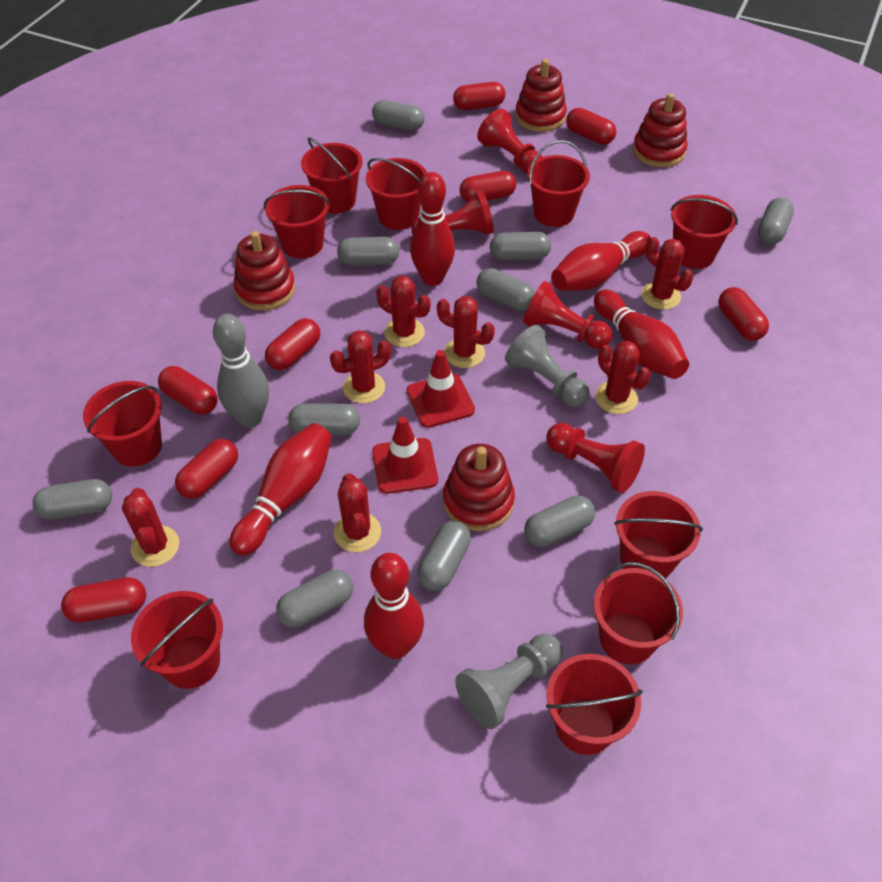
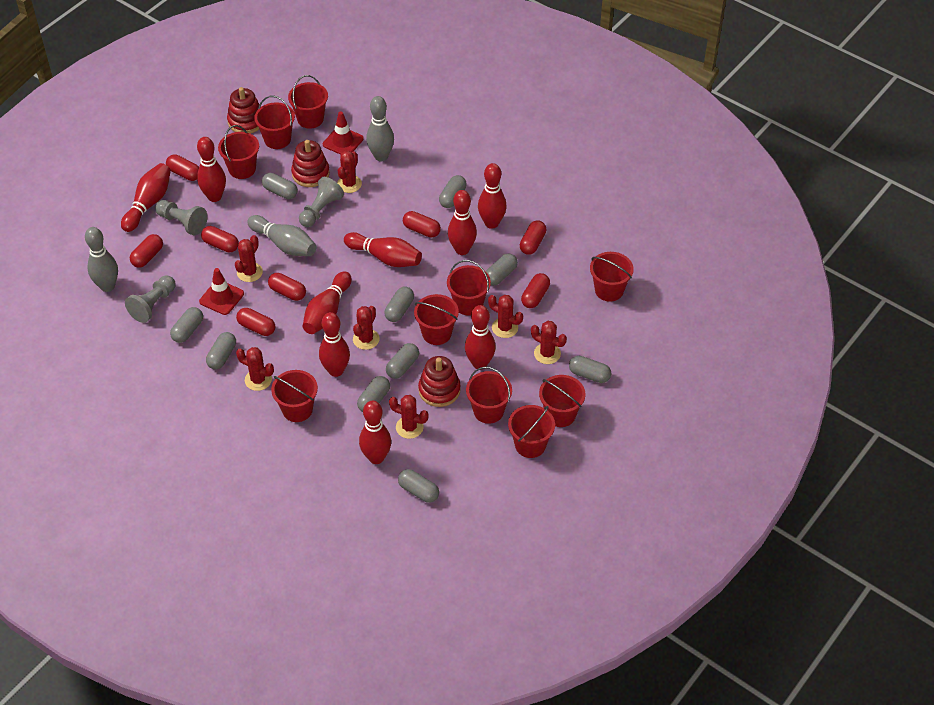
grey bowling pin: 1 -> 3
grey pawn: 2 -> 3
red bowling pin: 5 -> 9
red pawn: 4 -> 0
red stacking toy: 4 -> 3

